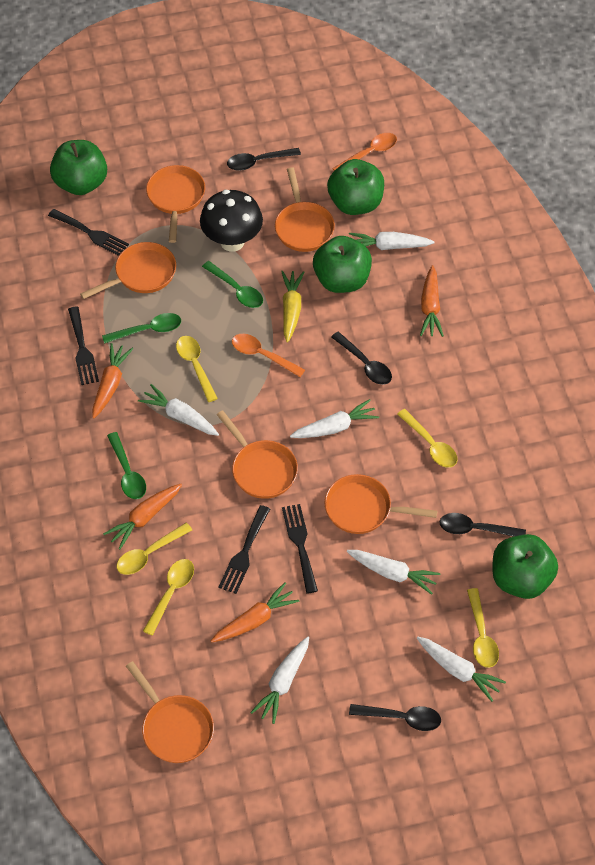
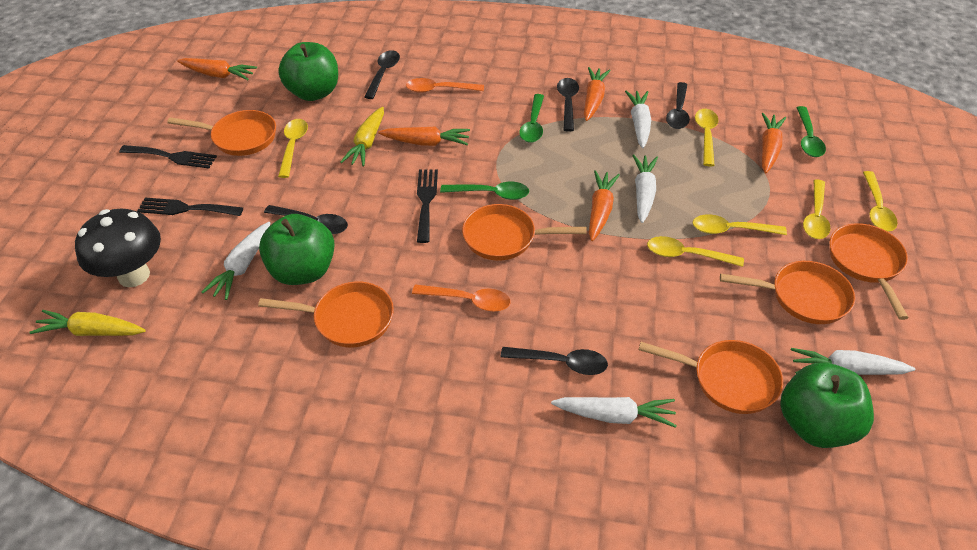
black fork: 4 -> 3
black spoon: 4 -> 5
green apple: 4 -> 3
orange carrot: 4 -> 5
white carrot: 6 -> 5
yellow carrot: 1 -> 2
yellow spoon: 5 -> 6

